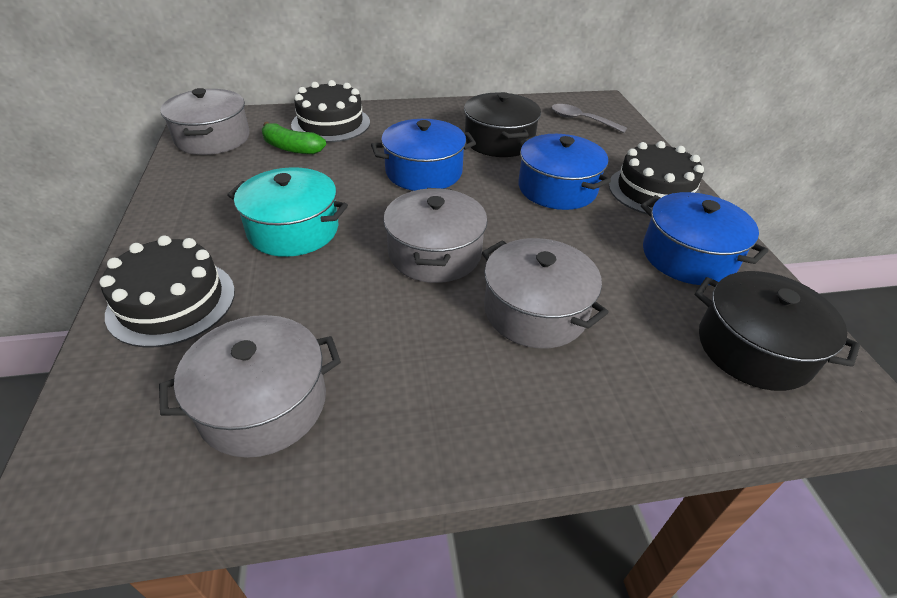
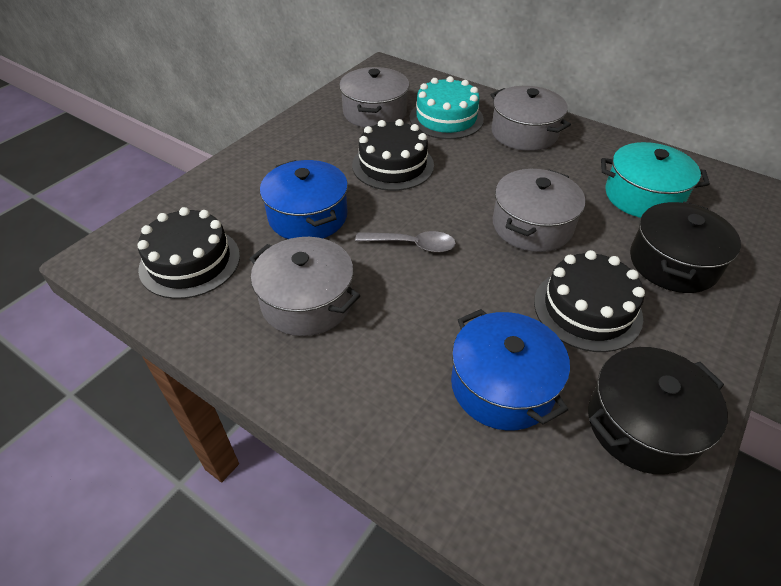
blue pot: 3 -> 2
green banana: 1 -> 0
turquoise cake: 0 -> 1

